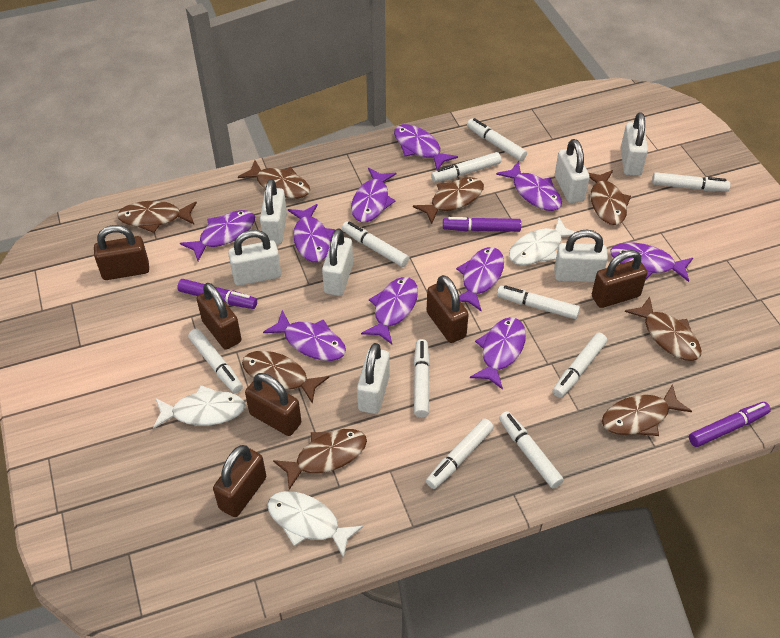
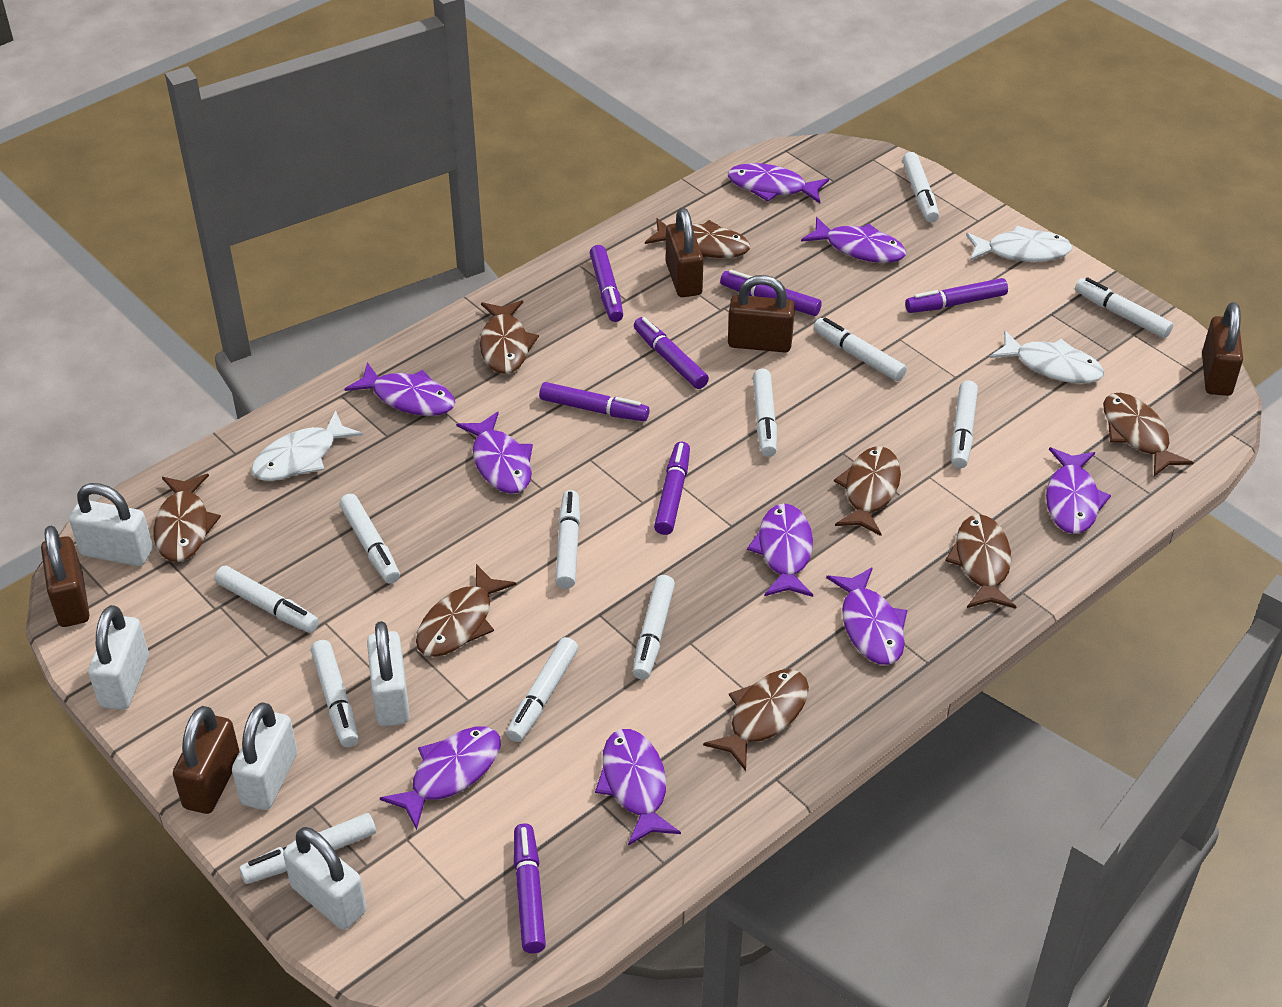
brown padlock: 6 -> 5
purple fish: 10 -> 9
purple marker: 3 -> 7
white marker: 10 -> 12
white padlock: 7 -> 5

